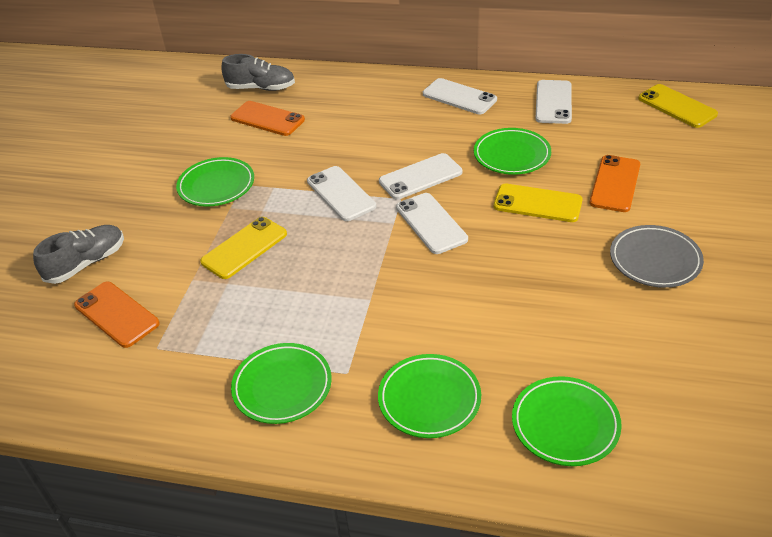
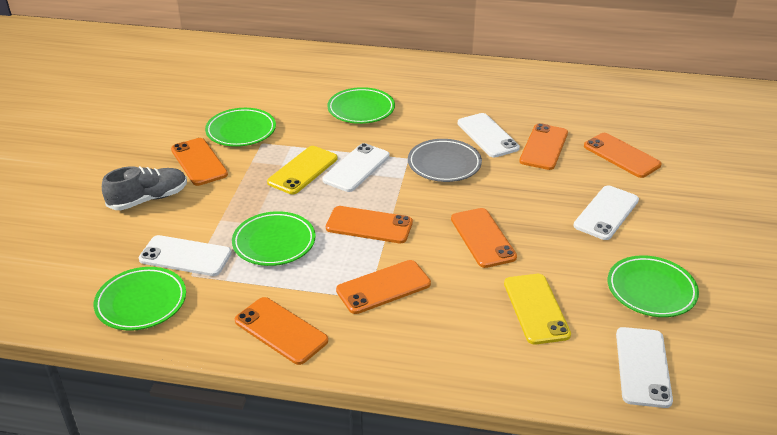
grey shoe: 2 -> 1
orange phone: 3 -> 7
yellow phone: 3 -> 2

